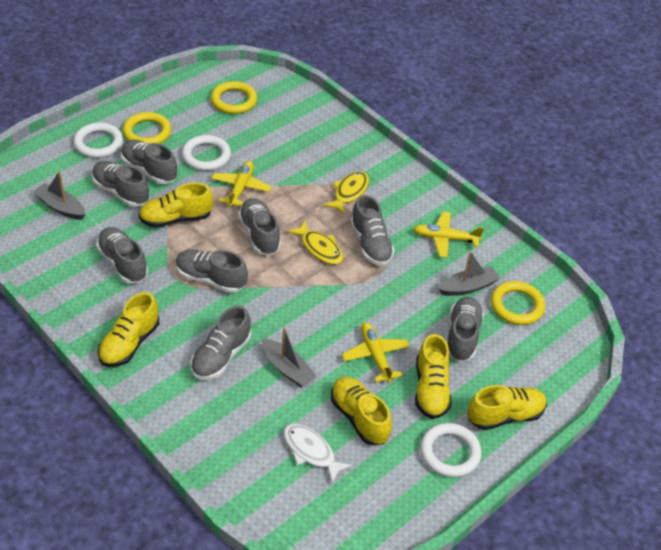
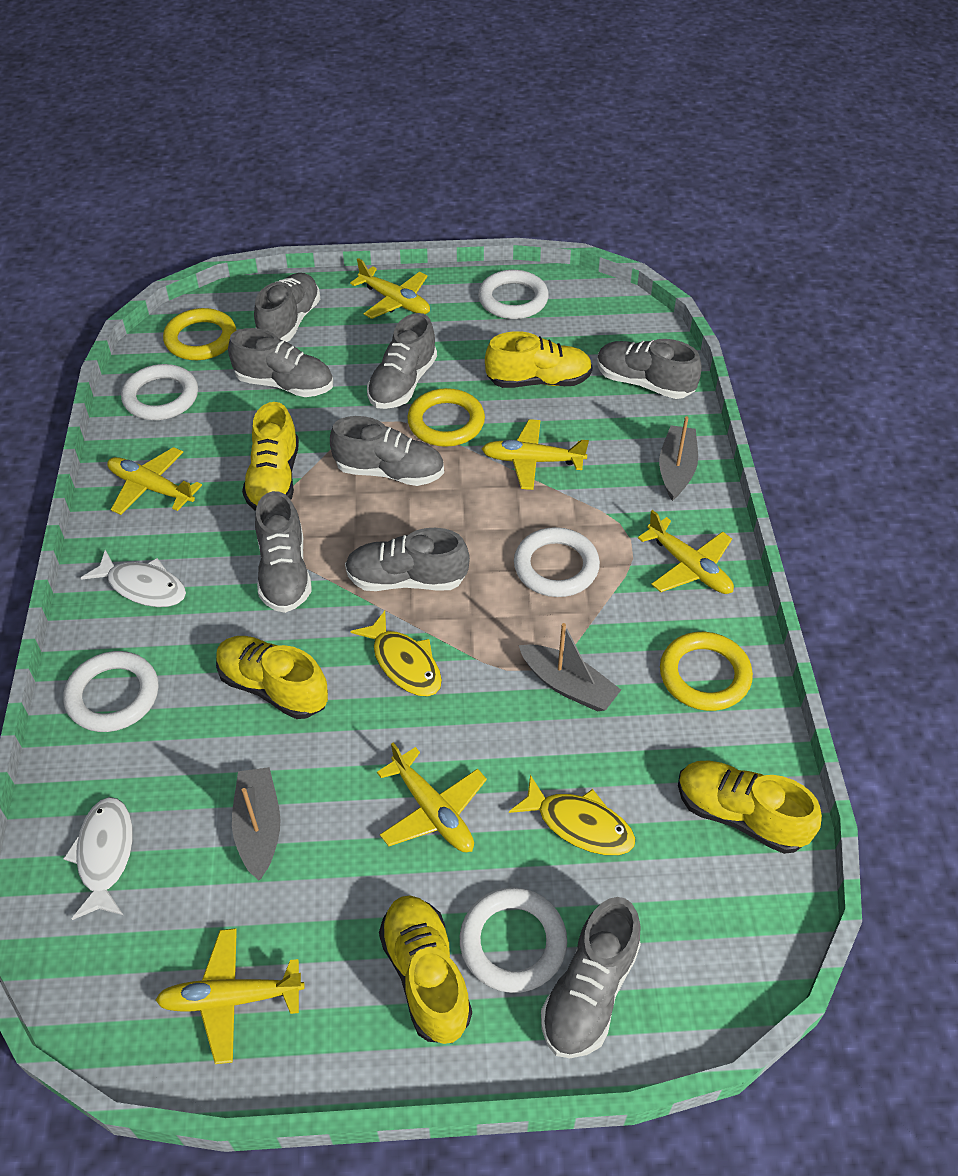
white fish: 1 -> 2
white ring: 3 -> 5
yellow plane: 3 -> 6

